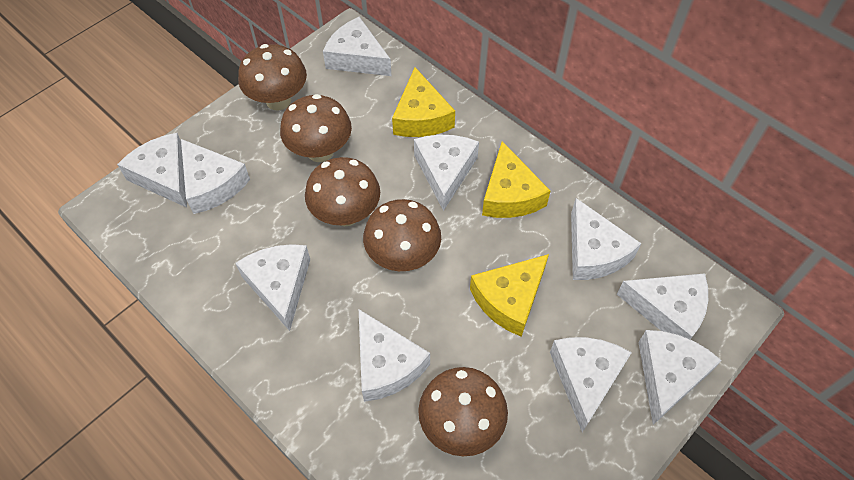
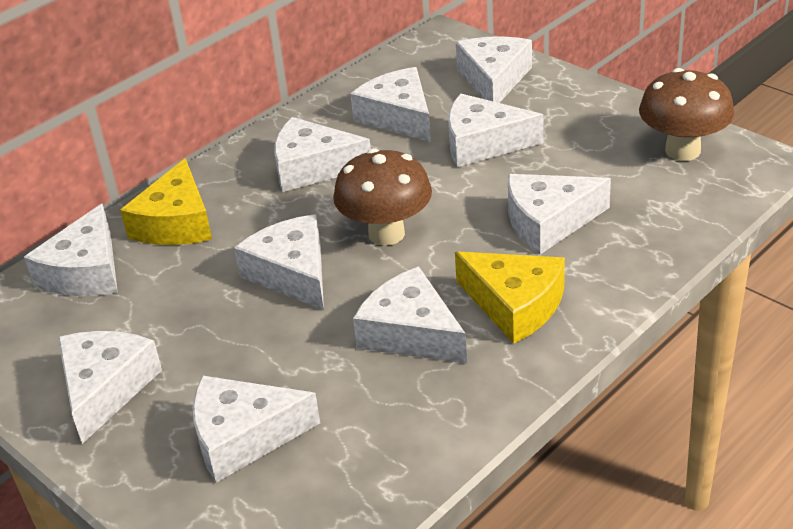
brown mushroom: 5 -> 2
yellow cheese: 3 -> 2

